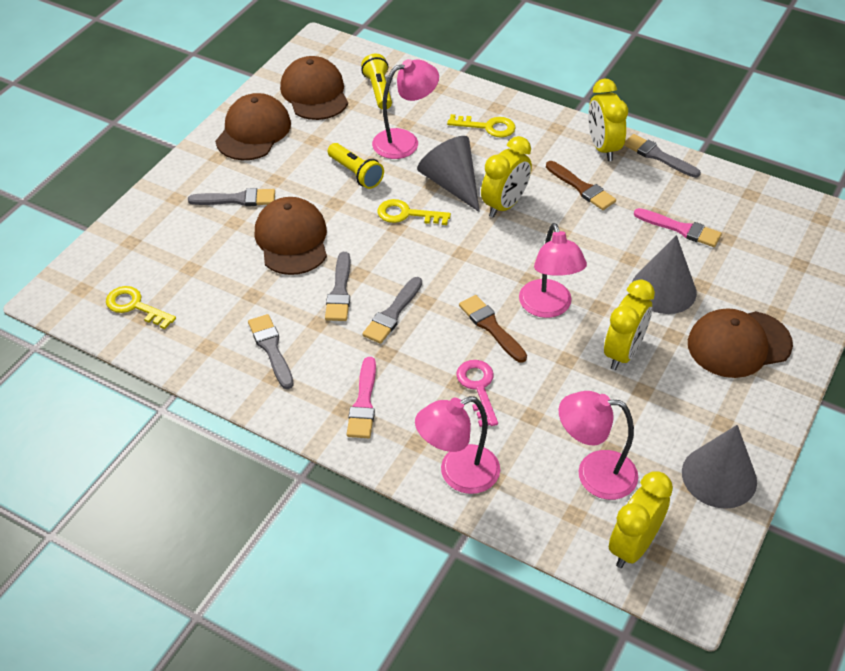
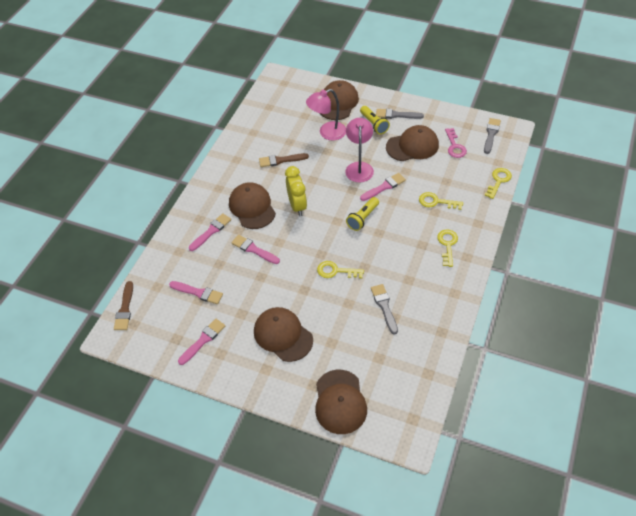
brown cap: 4 -> 5
grey brush: 5 -> 3
grey cone: 3 -> 0
pink brush: 2 -> 5
pink lamp: 4 -> 2
yellow clock: 4 -> 1
yellow key: 3 -> 4

